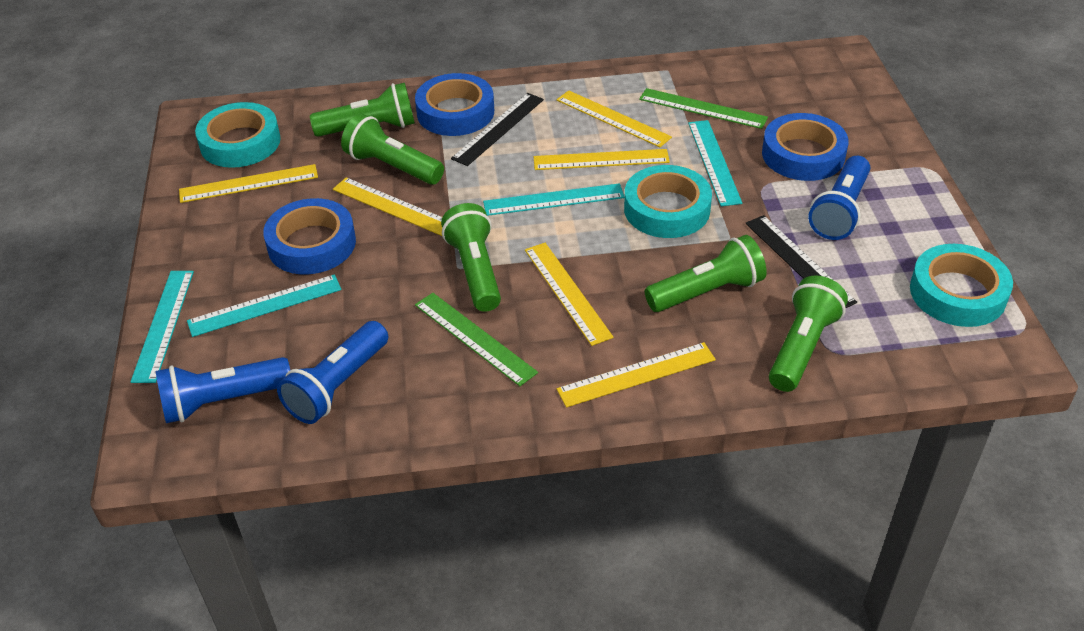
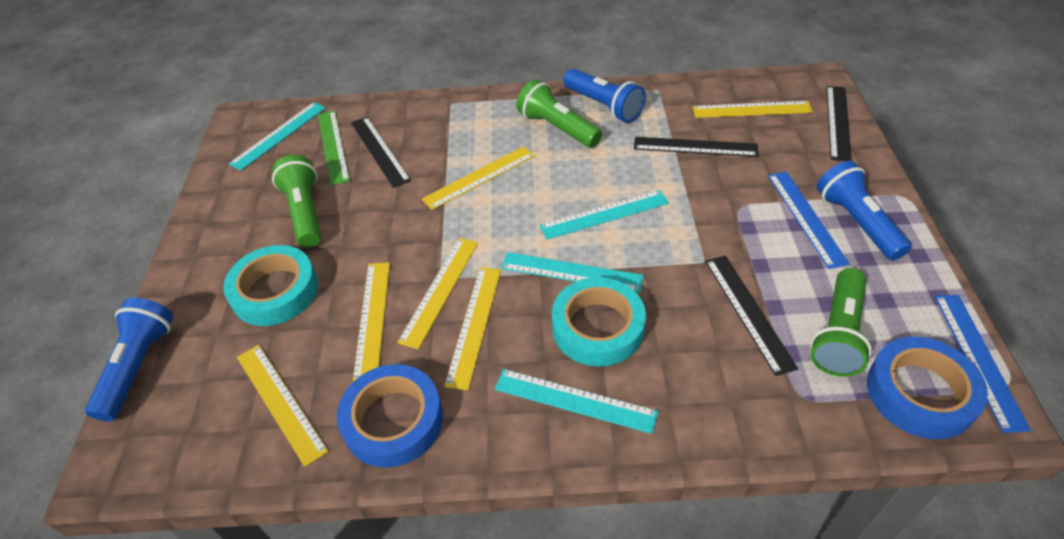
black ruler: 2 -> 4
blue ruler: 0 -> 2
blue tape: 3 -> 2
green flashlight: 5 -> 3
green ruler: 2 -> 1
turquoise tape: 3 -> 2

